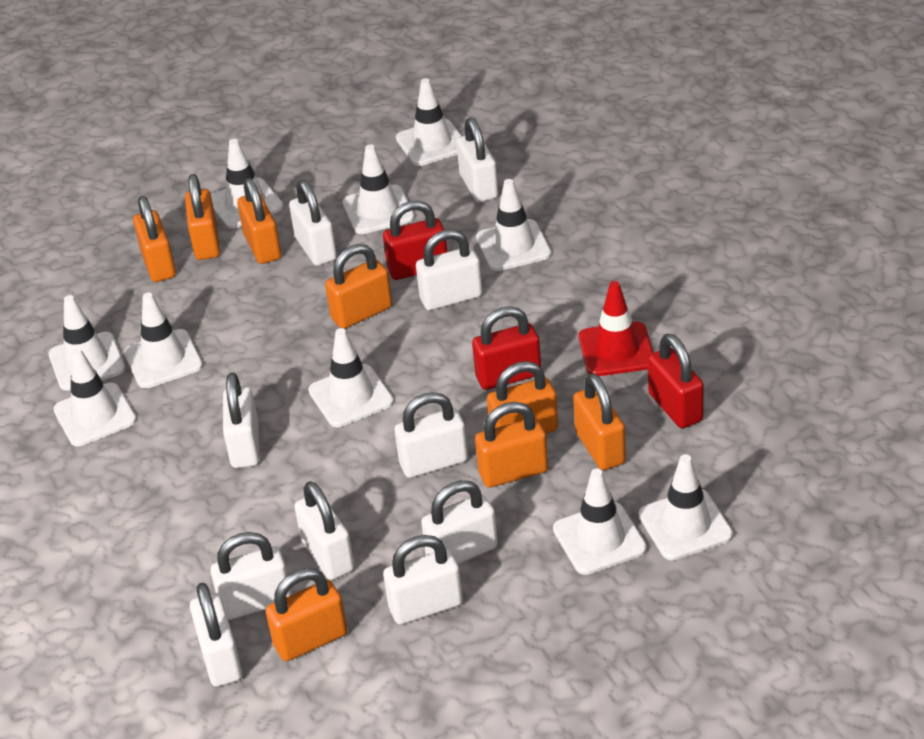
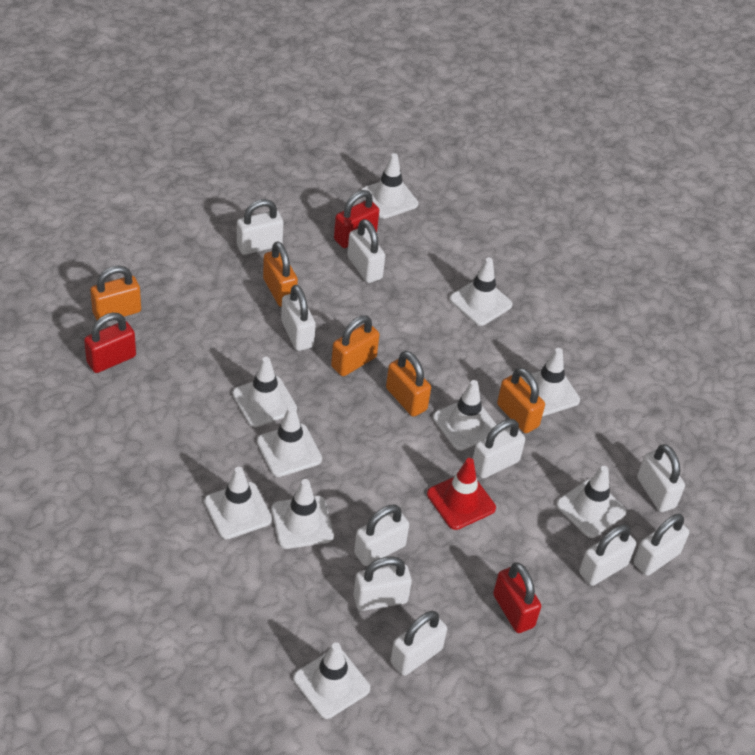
orange padlock: 8 -> 5

